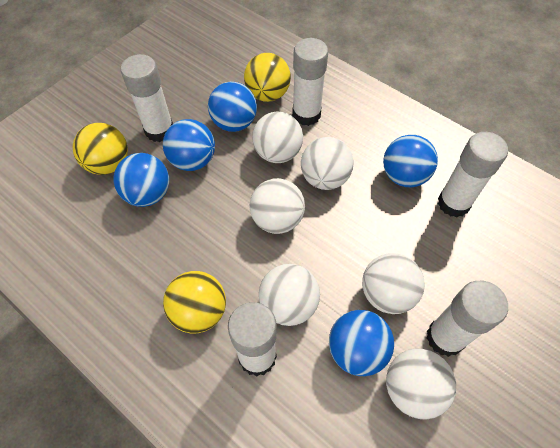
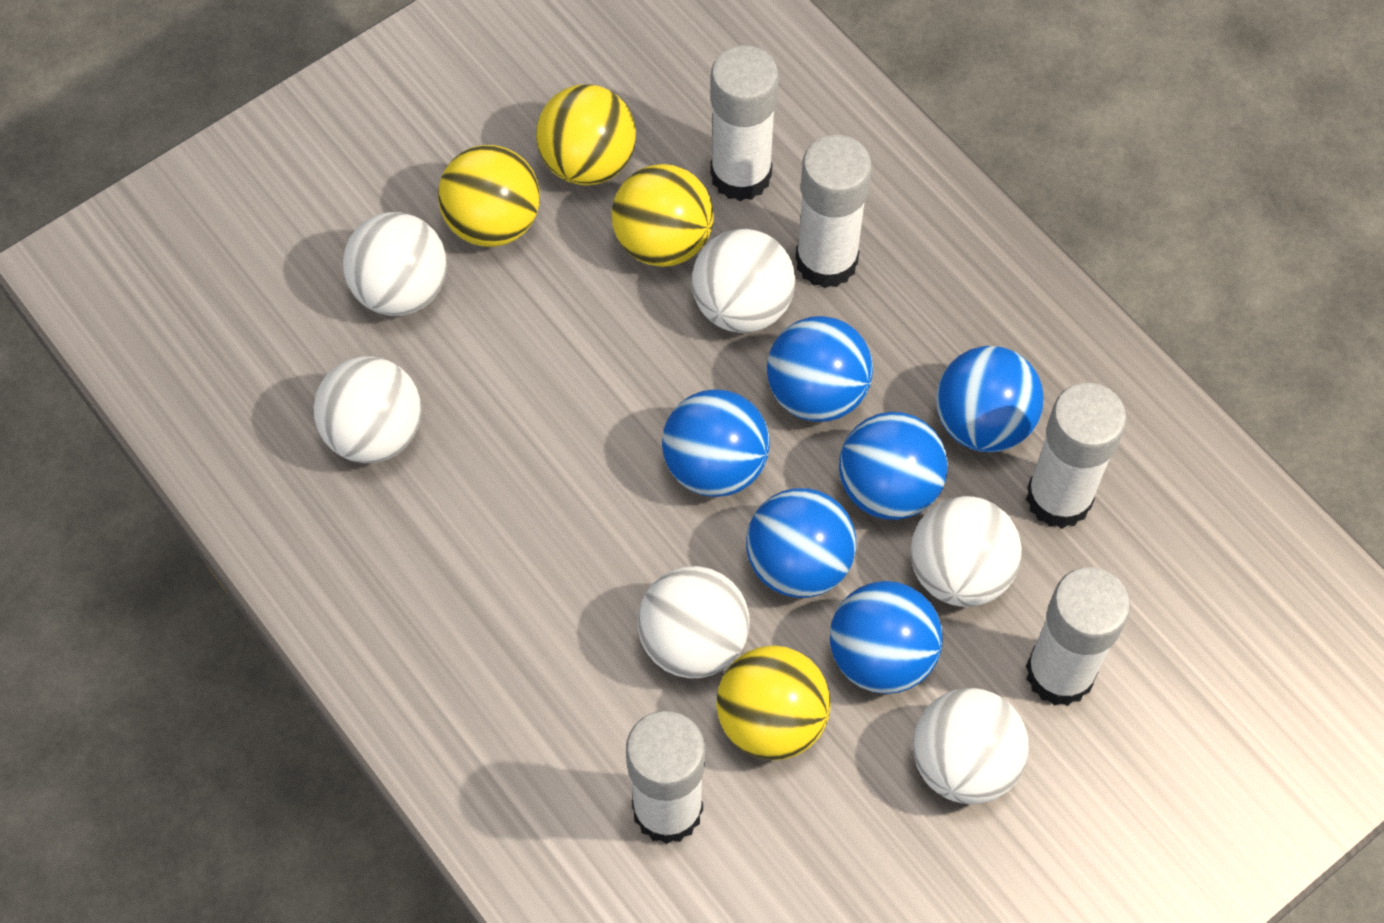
blue ball: 5 -> 6
yellow ball: 3 -> 4

